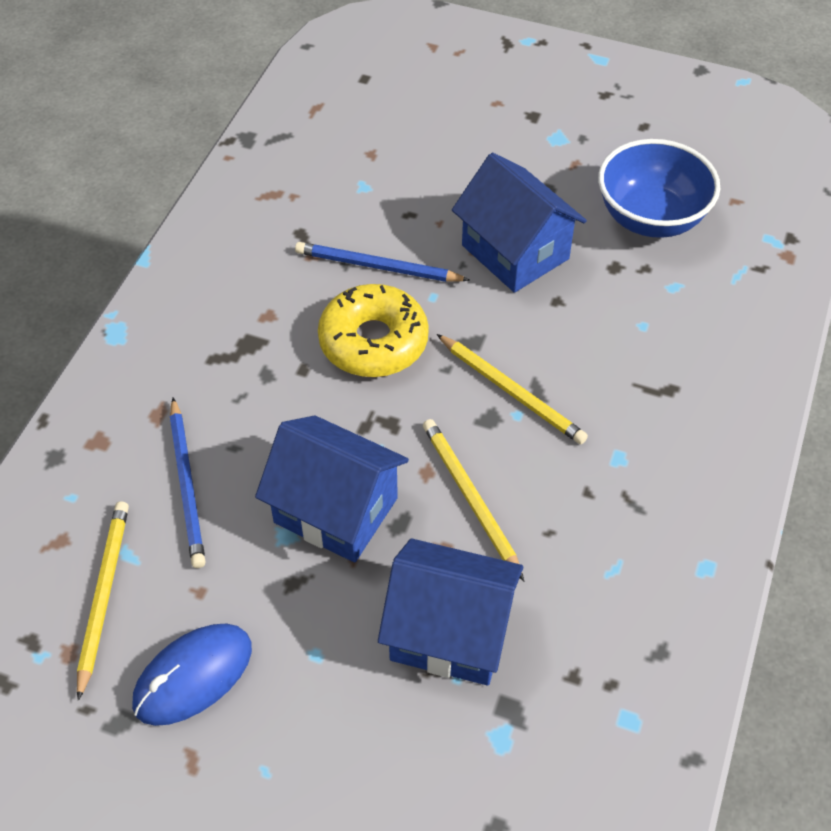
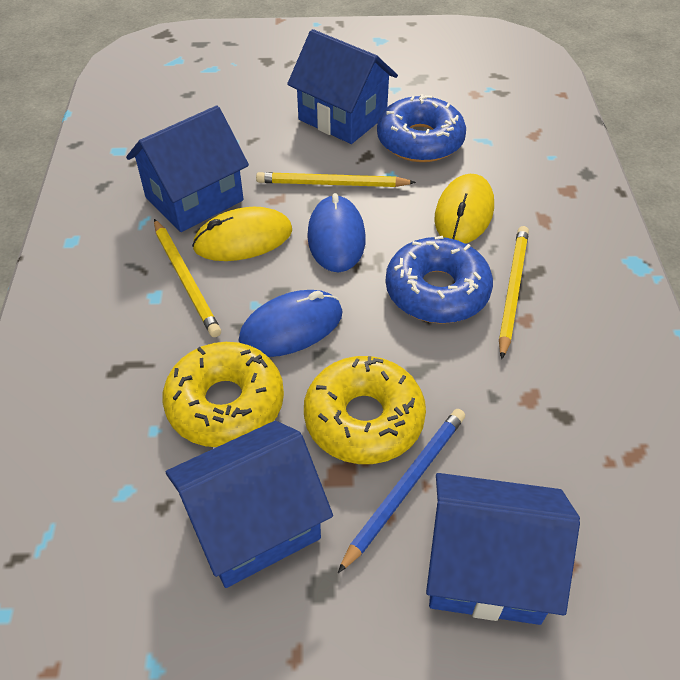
blue bowl: 1 -> 0
blue donut: 0 -> 2
blue house: 3 -> 4
blue mouse: 1 -> 2
blue pencil: 2 -> 1
yellow donut: 1 -> 2
yellow mouse: 0 -> 2

